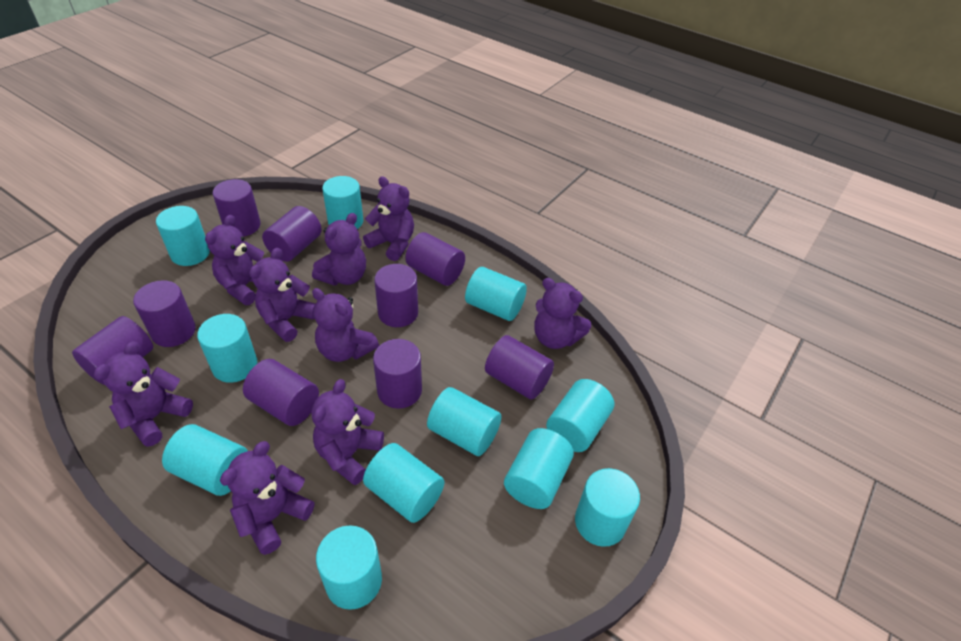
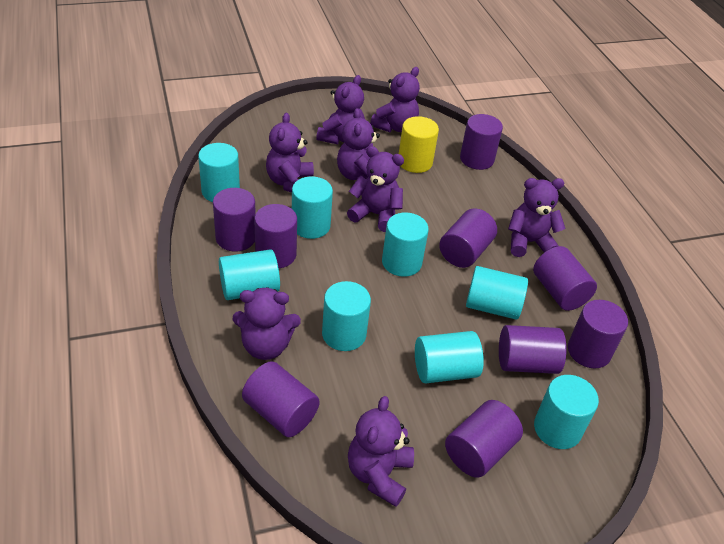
purple teddy bear: 9 -> 8
turquoise cylinder: 11 -> 8
yellow cylinder: 0 -> 1

